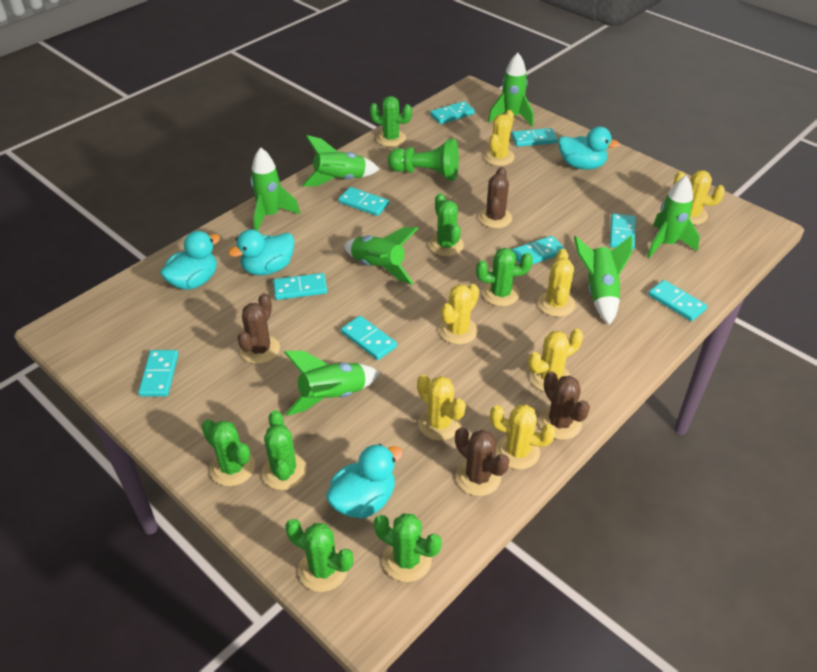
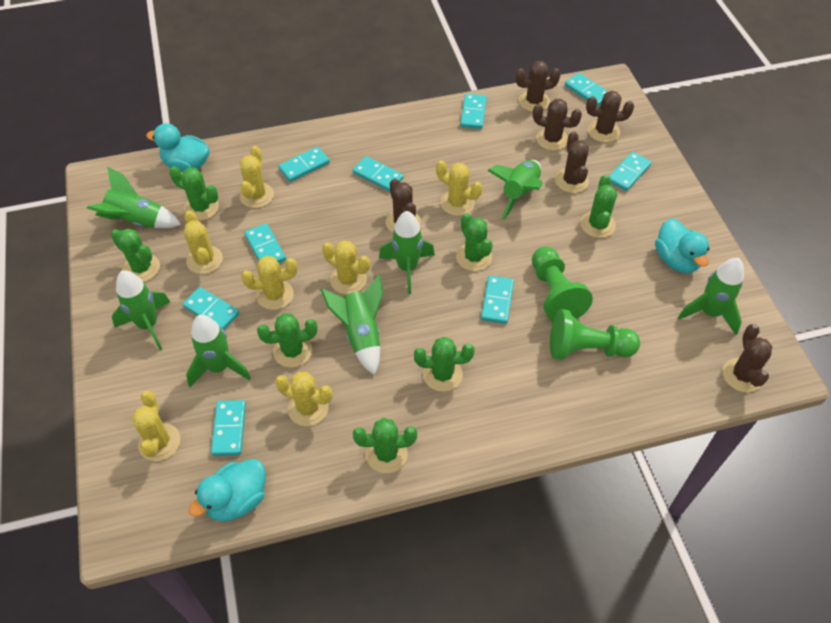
brown cactus: 4 -> 6
green pawn: 1 -> 2
turquoise duck: 4 -> 3

